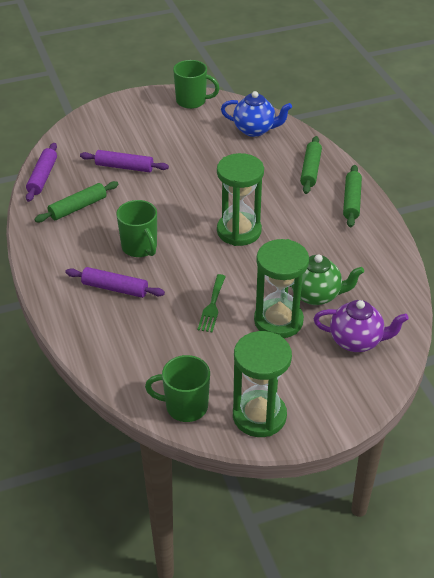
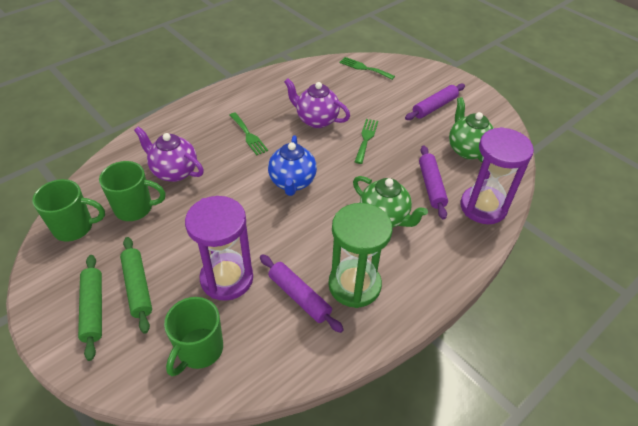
green fork: 1 -> 3
green hourglass: 3 -> 1
green rolling pin: 3 -> 2
green teapot: 1 -> 2
purple hourglass: 0 -> 2
purple teapot: 1 -> 2

